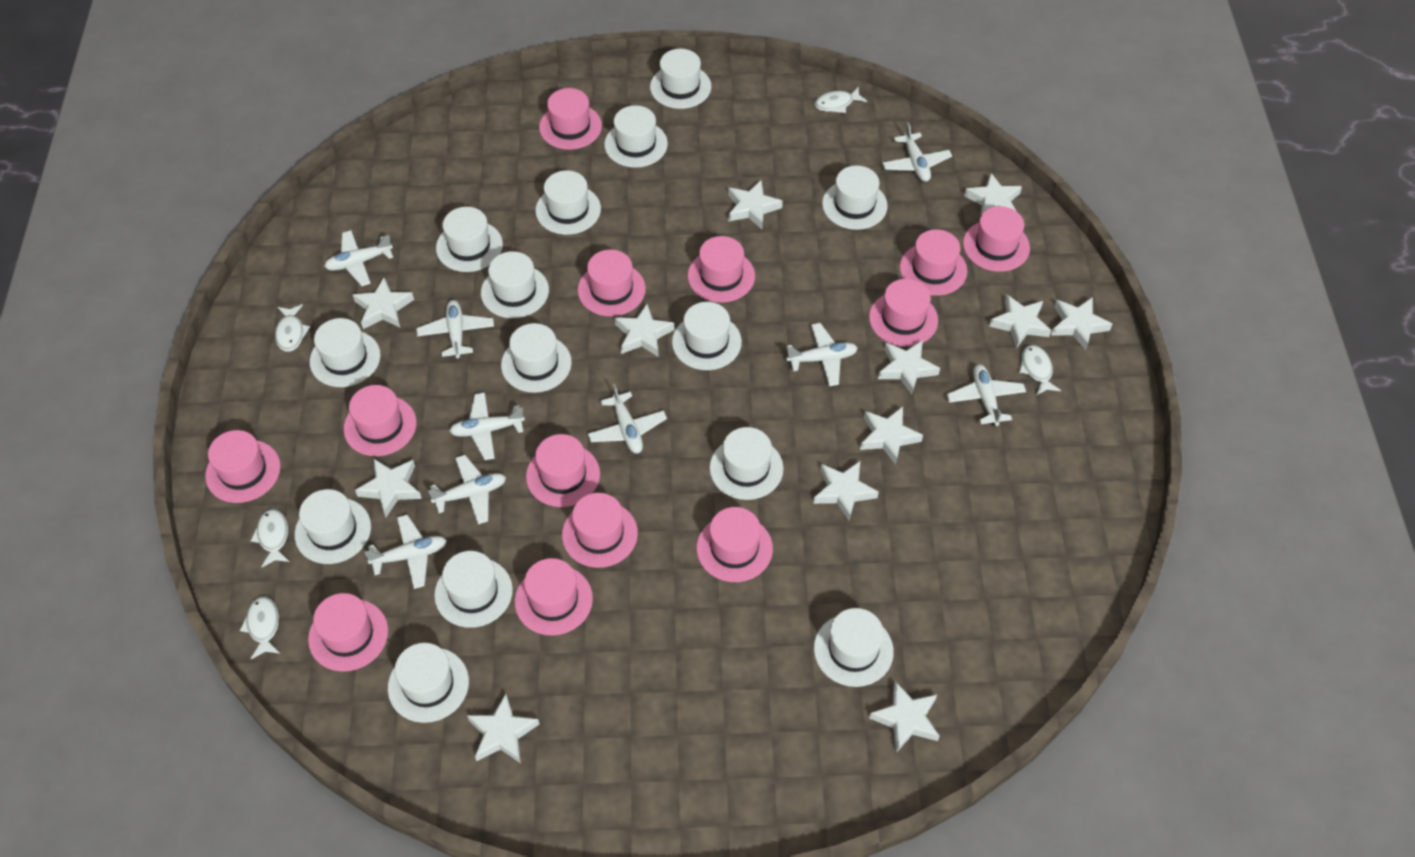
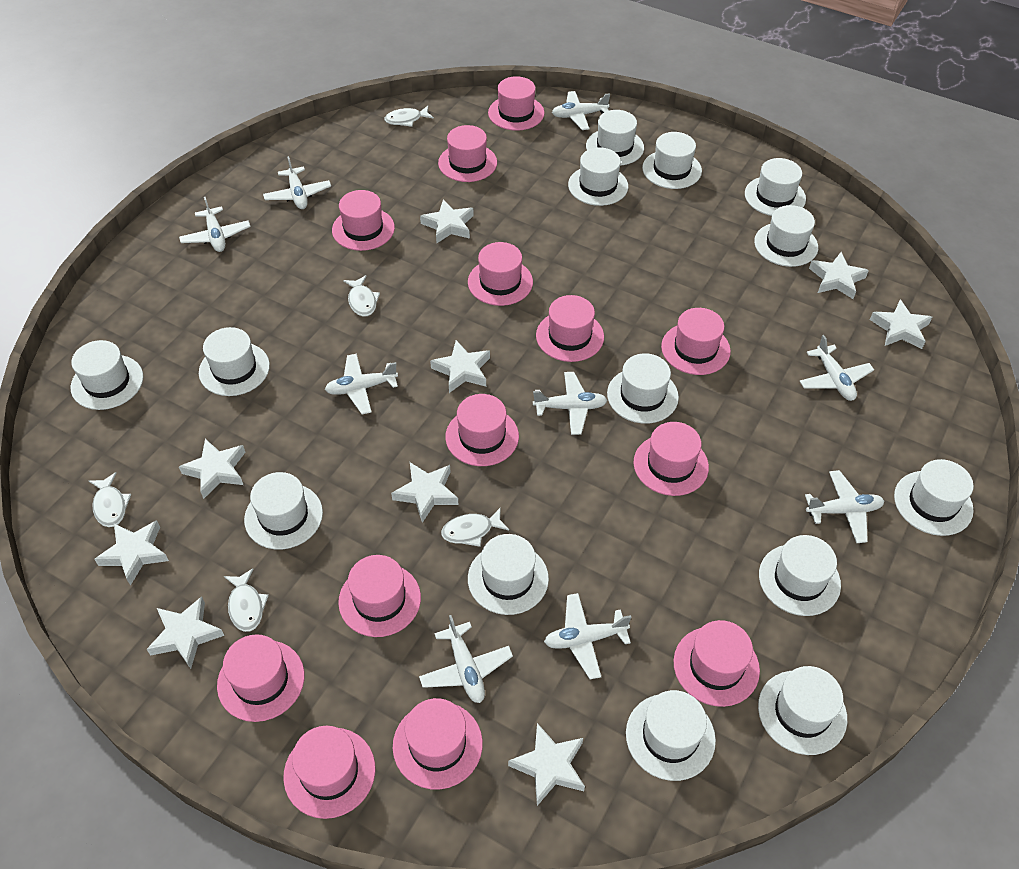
white star: 12 -> 9

